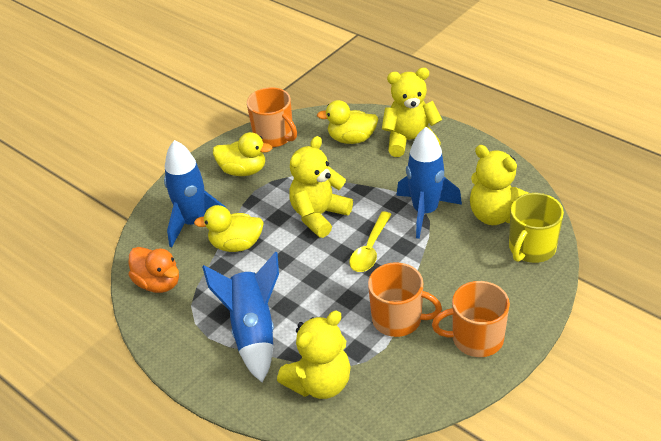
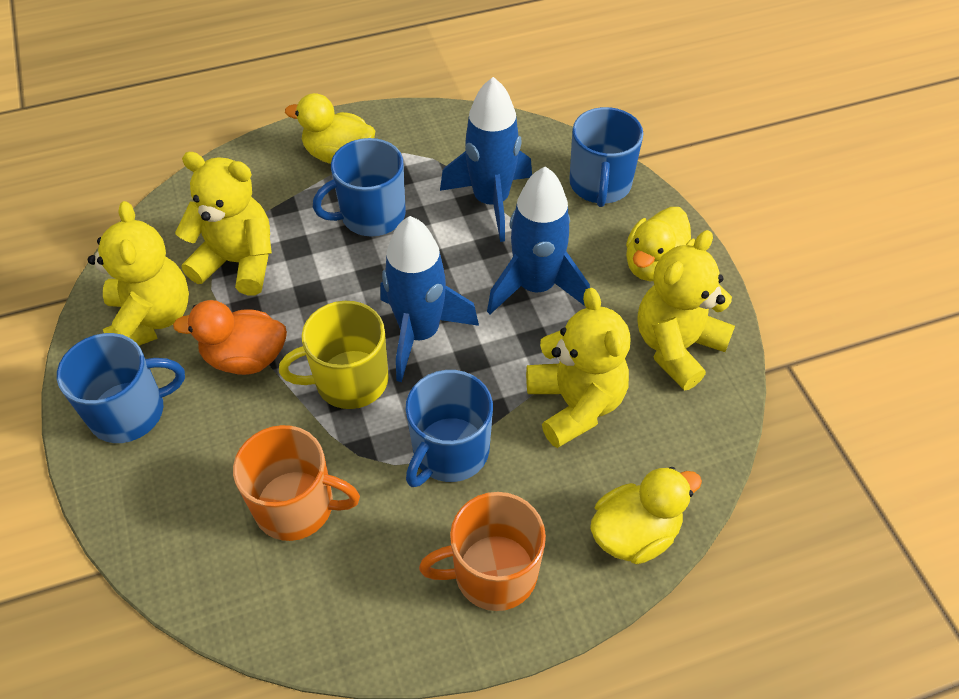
blue mug: 0 -> 4
orange mug: 3 -> 2
yellow spoon: 1 -> 0

